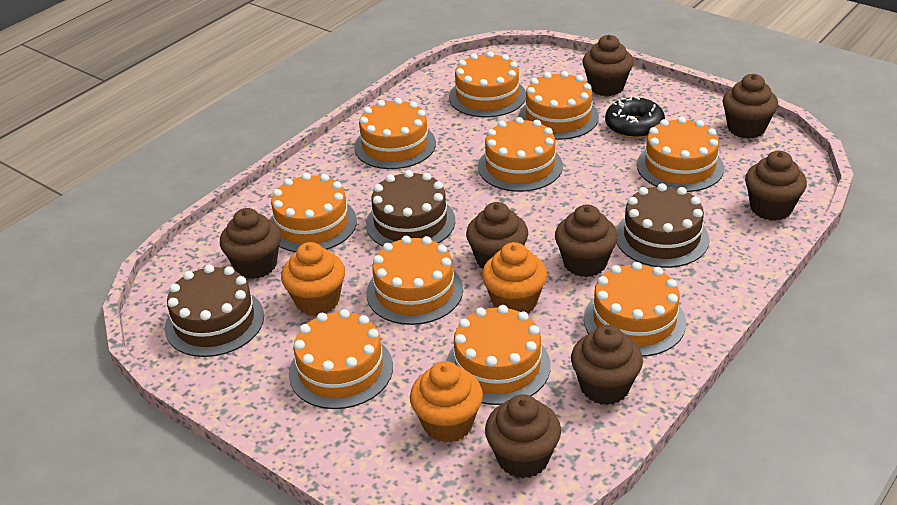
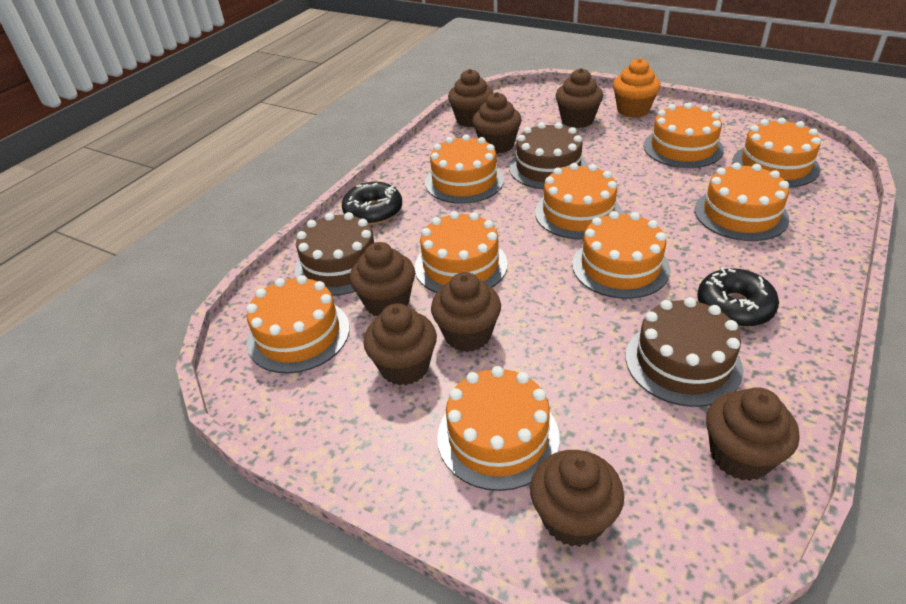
black donut: 1 -> 2
orange cake: 10 -> 9
orange cupcake: 3 -> 1

